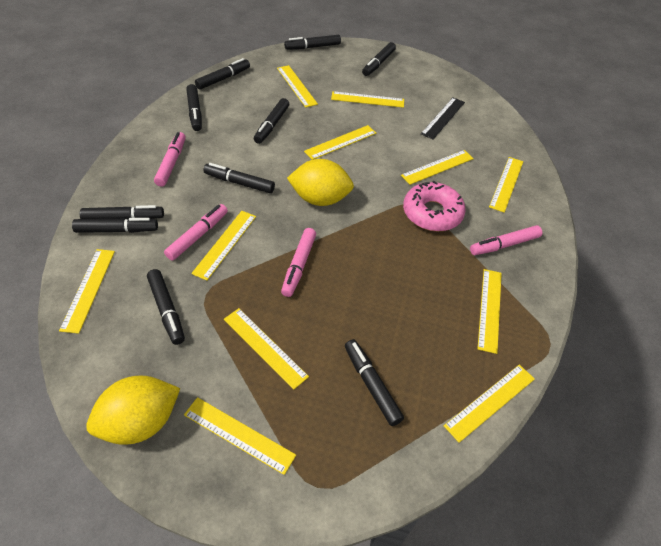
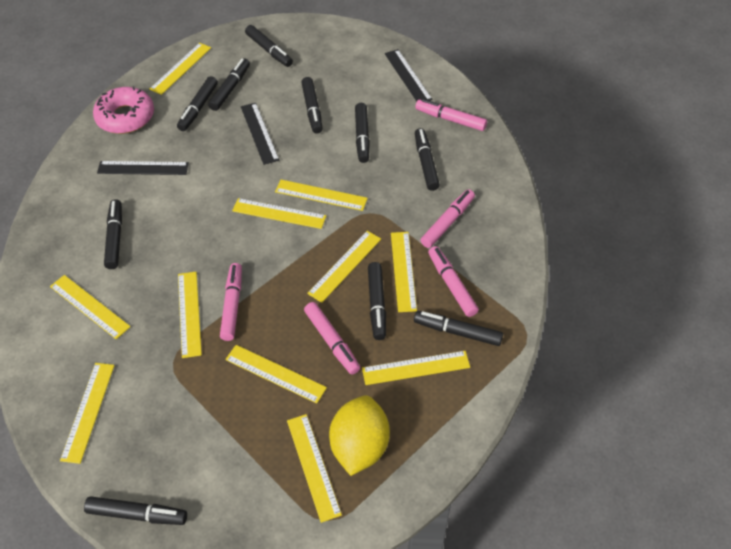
black ruler: 1 -> 3
pink marker: 4 -> 5
yellow lemon: 2 -> 1

